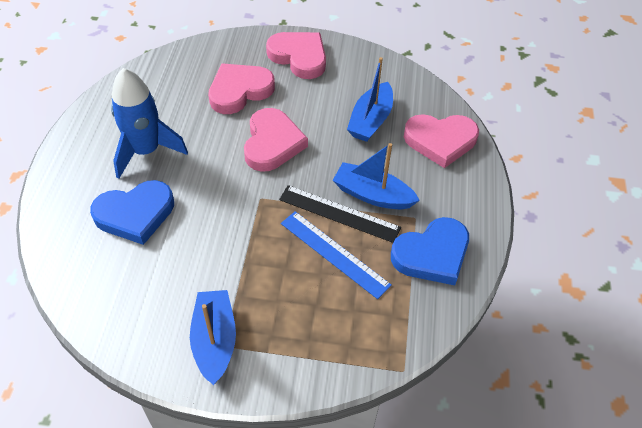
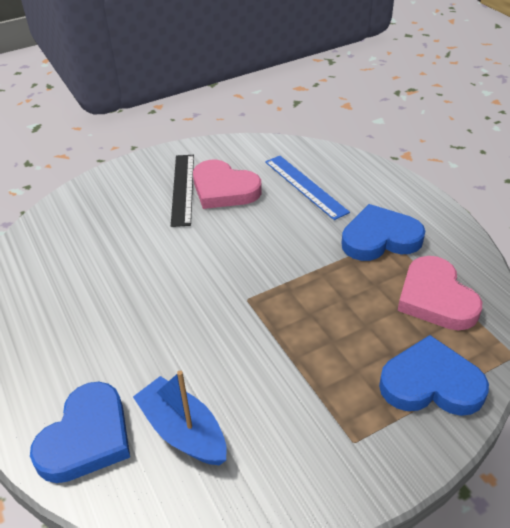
blue boat: 3 -> 1
blue heart: 2 -> 3
blue rocket: 1 -> 0
pink heart: 4 -> 2

